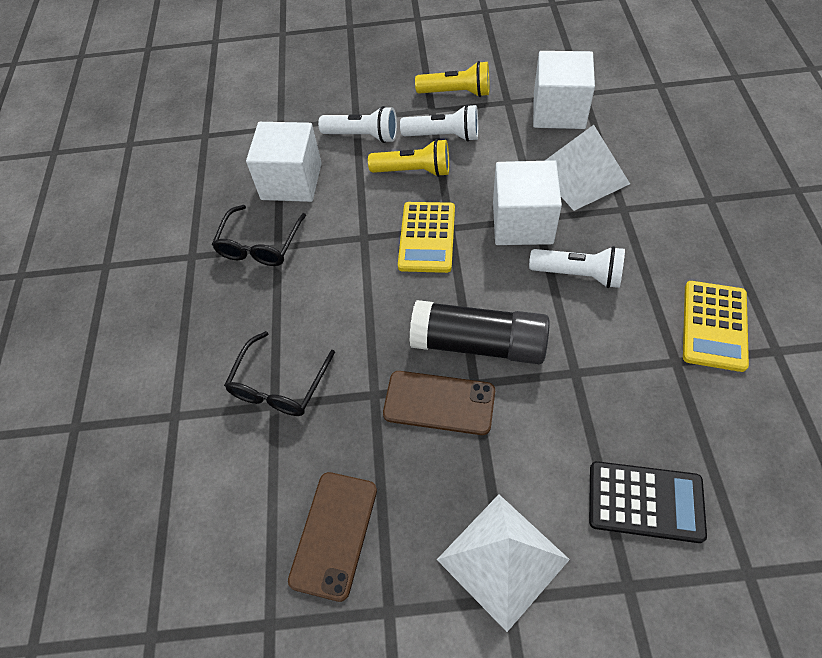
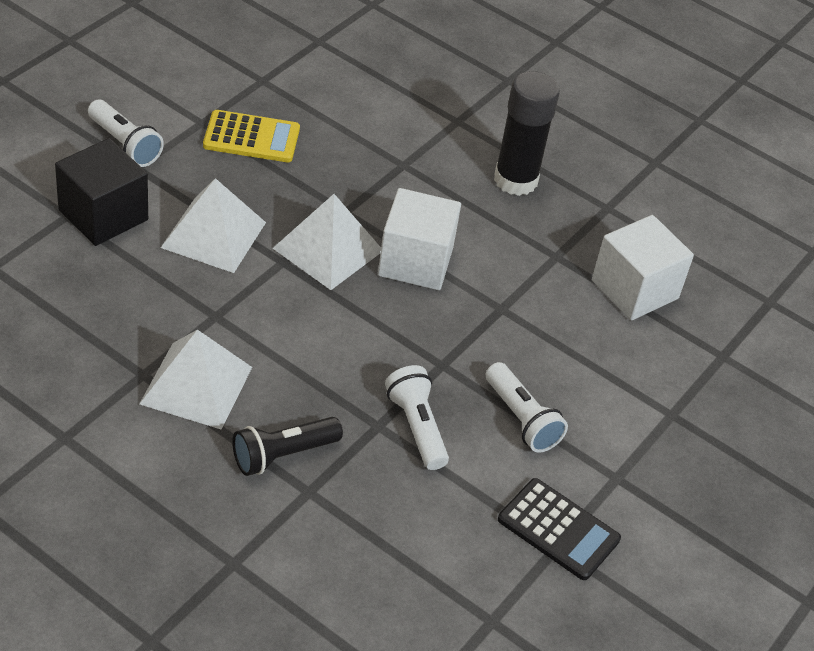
black cube: 0 -> 1
black flashlight: 0 -> 1
black glasses: 2 -> 0
brown phone: 2 -> 0
white cube: 3 -> 2
white pyramid: 2 -> 3
yellow calculator: 2 -> 1
yellow flashlight: 2 -> 0

